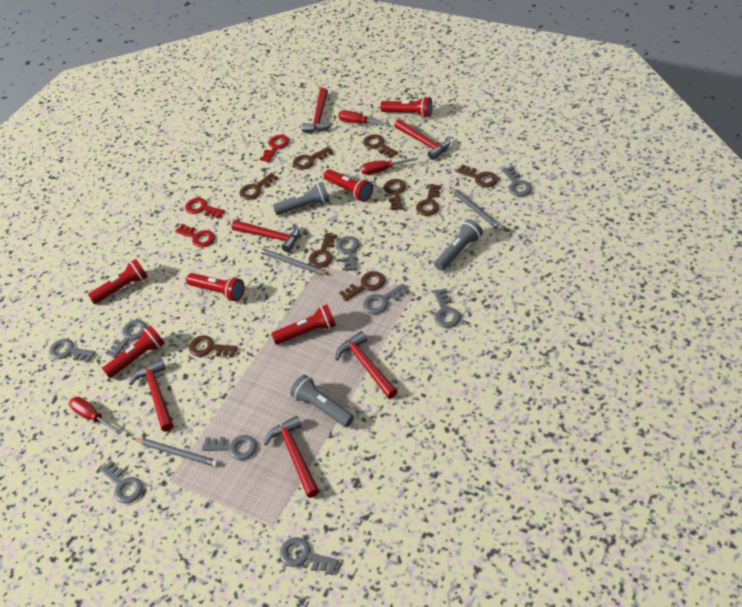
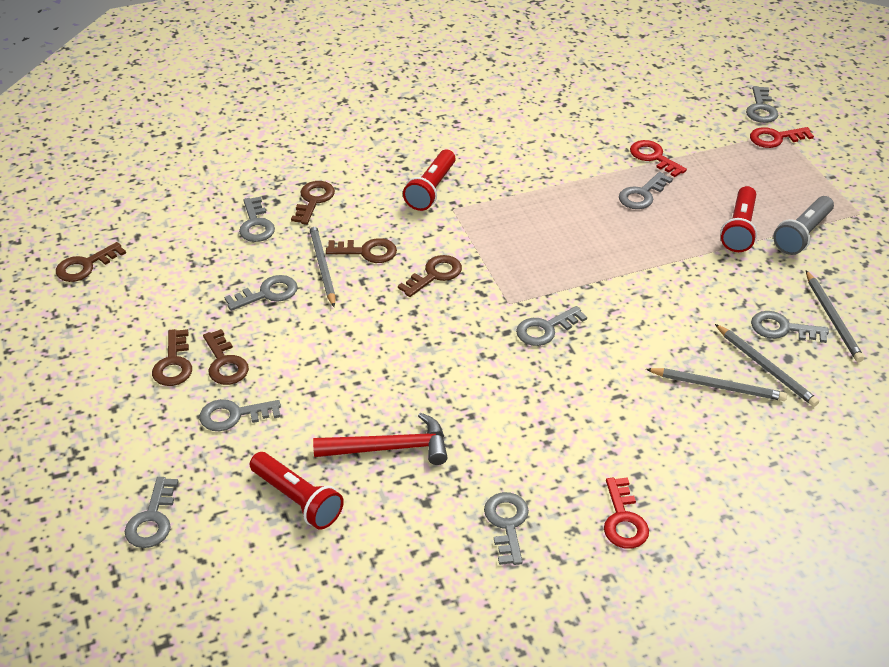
brown key: 9 -> 6
grey flashlight: 3 -> 1
grey pencil: 3 -> 4
red flashlight: 6 -> 3
red hammer: 6 -> 1
red screwdriver: 3 -> 0

